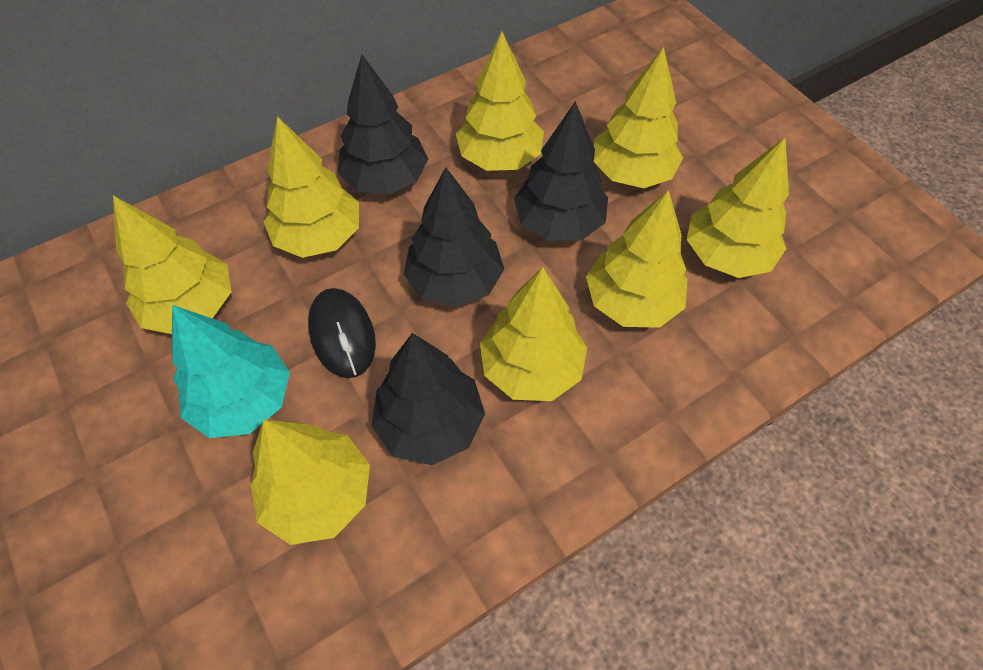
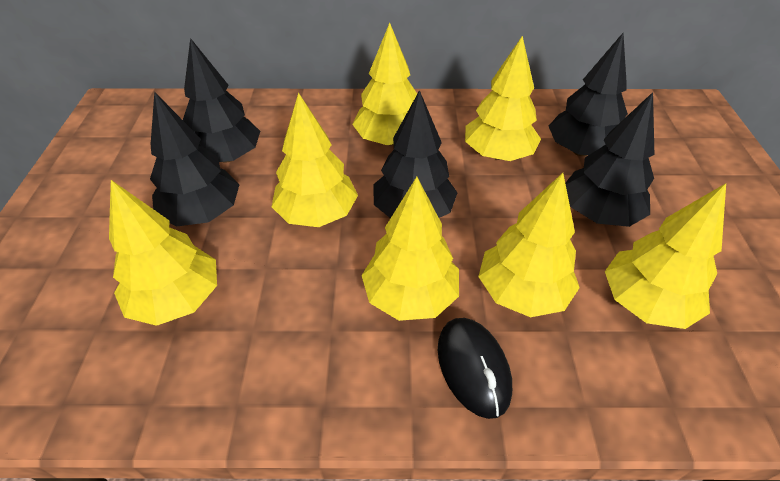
black tree: 4 -> 5
turquoise tree: 1 -> 0
yellow tree: 8 -> 7

